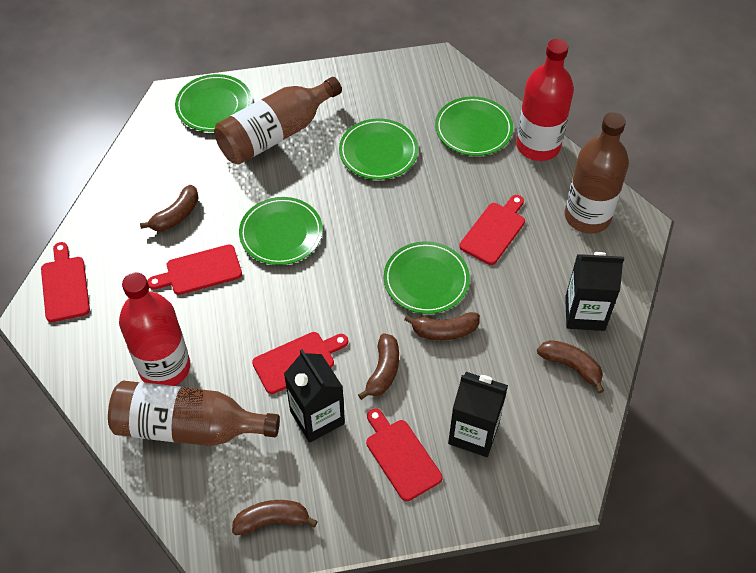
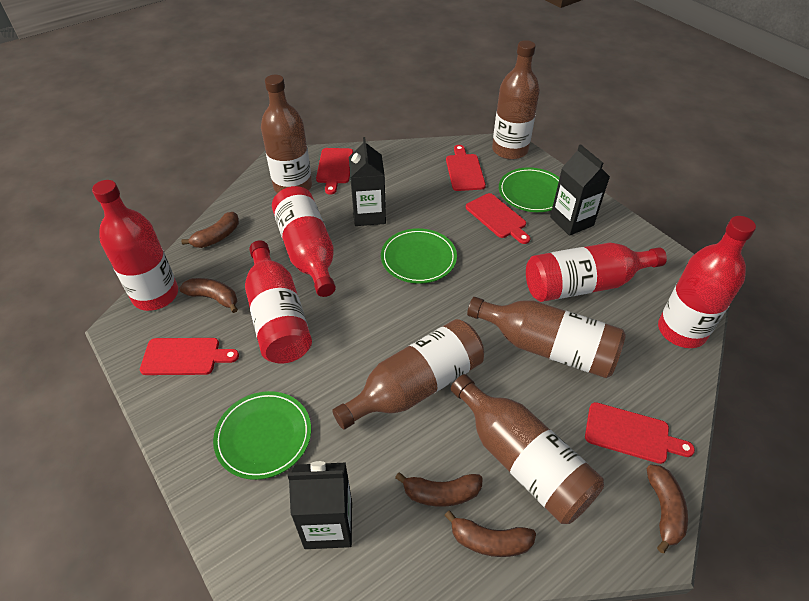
brown bottle: 3 -> 5
green plate: 5 -> 3
red bottle: 2 -> 5

